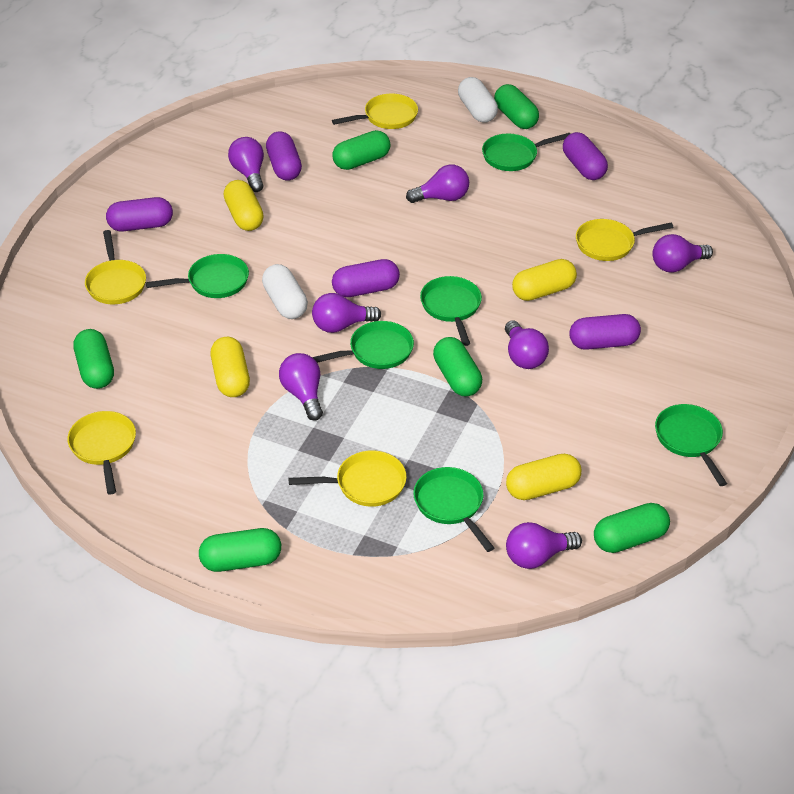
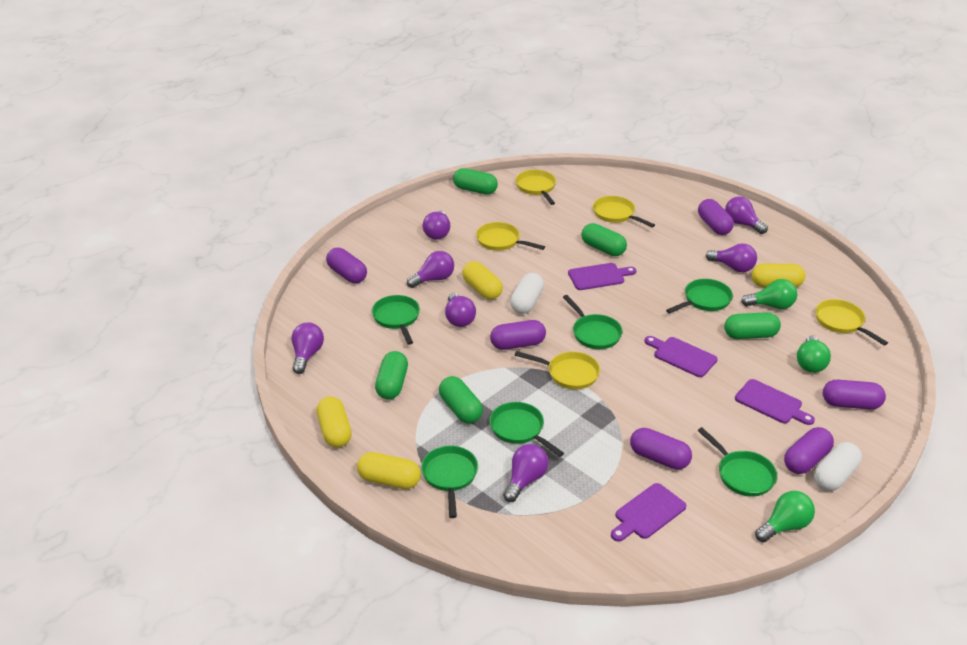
green capsule: 6 -> 5
green light bulb: 0 -> 3
purple capsule: 5 -> 6
purple cutting board: 0 -> 4

